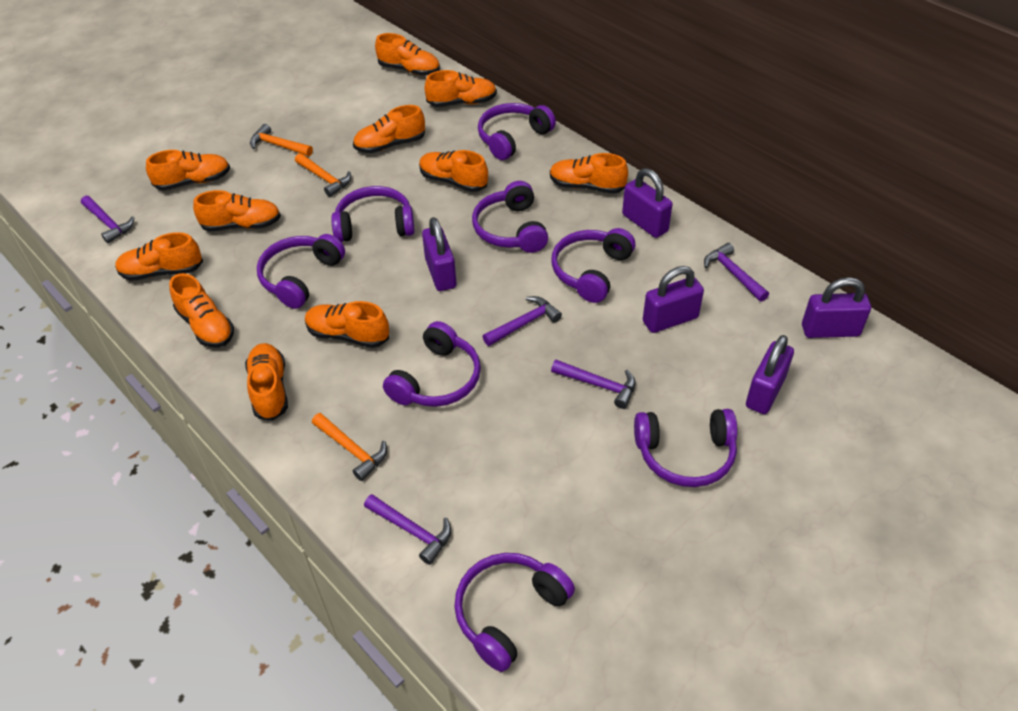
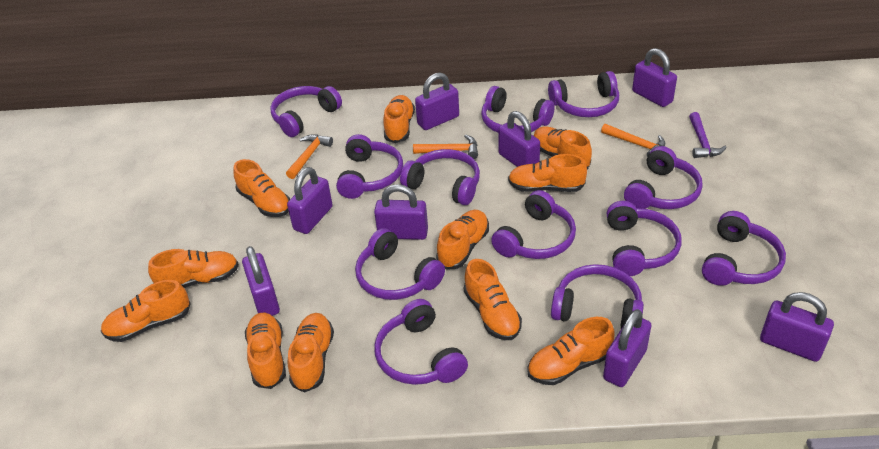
purple hammer: 5 -> 1
purple headphones: 8 -> 12
purple padlock: 5 -> 8

